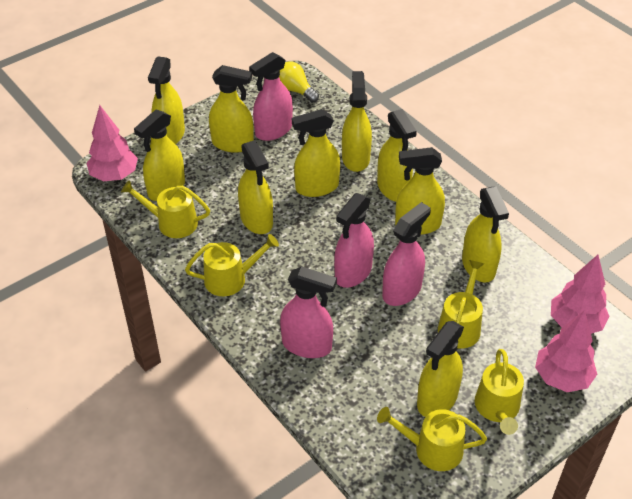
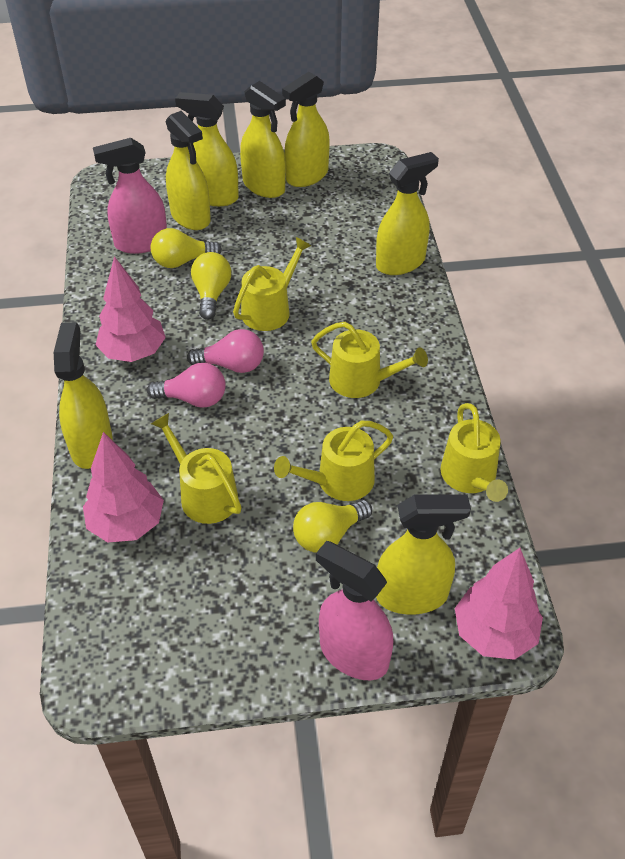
pink light bulb: 0 -> 2
pink spray bottle: 4 -> 2
yellow light bulb: 1 -> 3
yellow spray bottle: 10 -> 7

